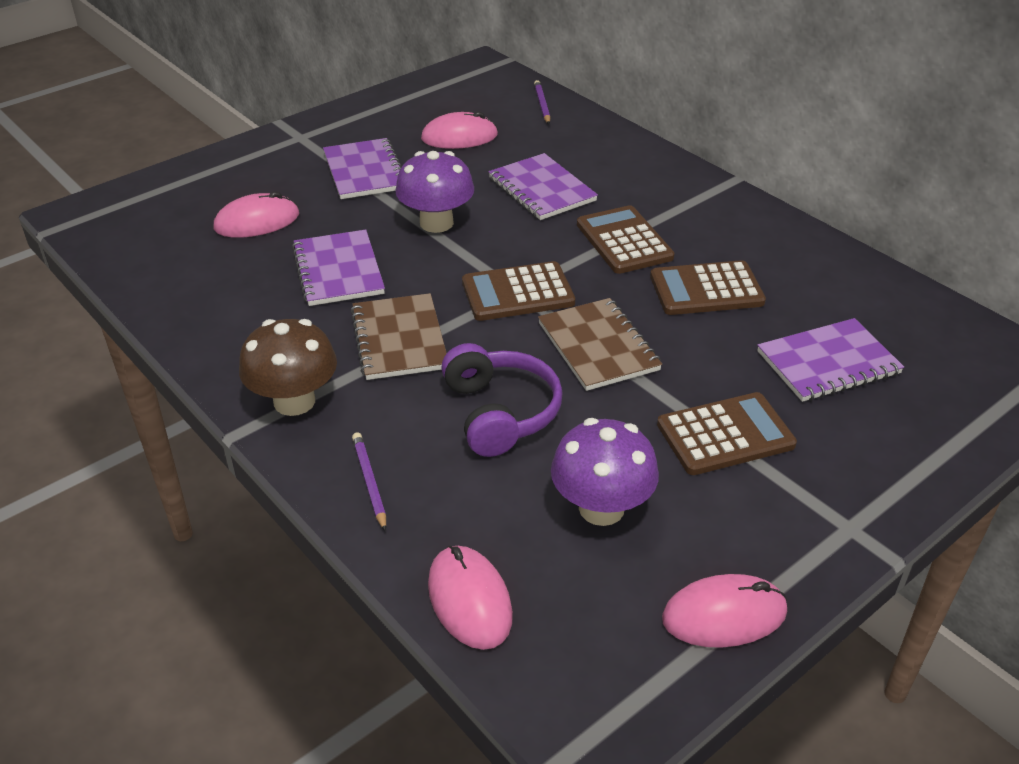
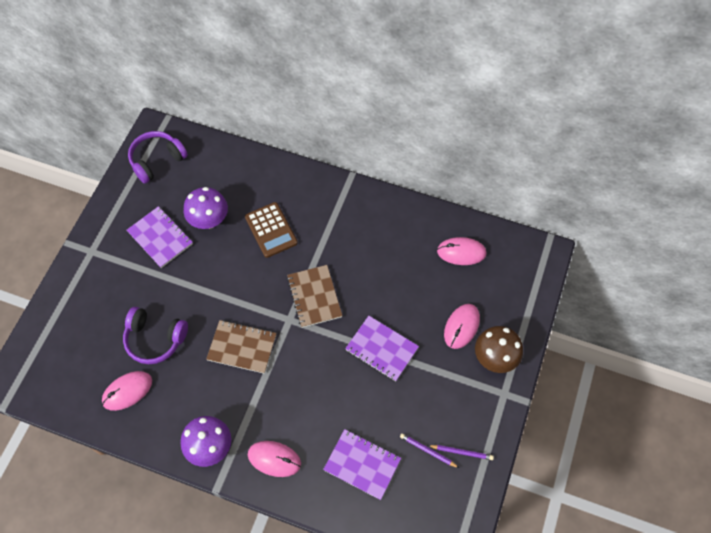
brown calculator: 4 -> 1
purple headphones: 1 -> 2
purple notebook: 4 -> 3

